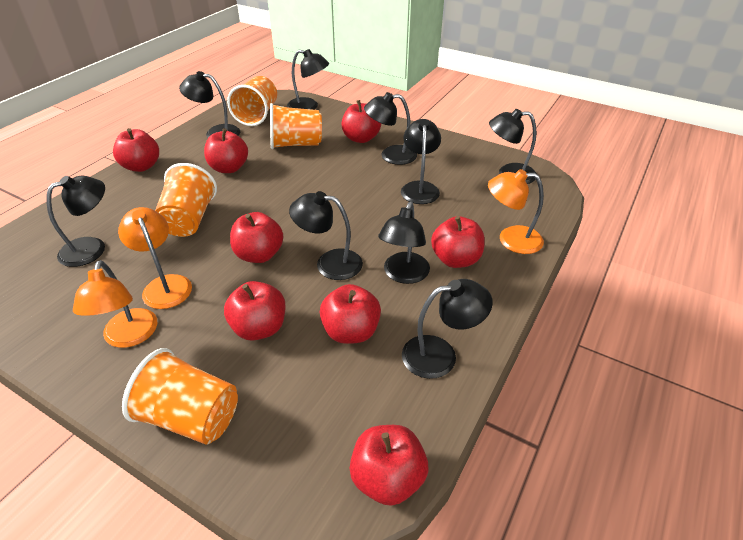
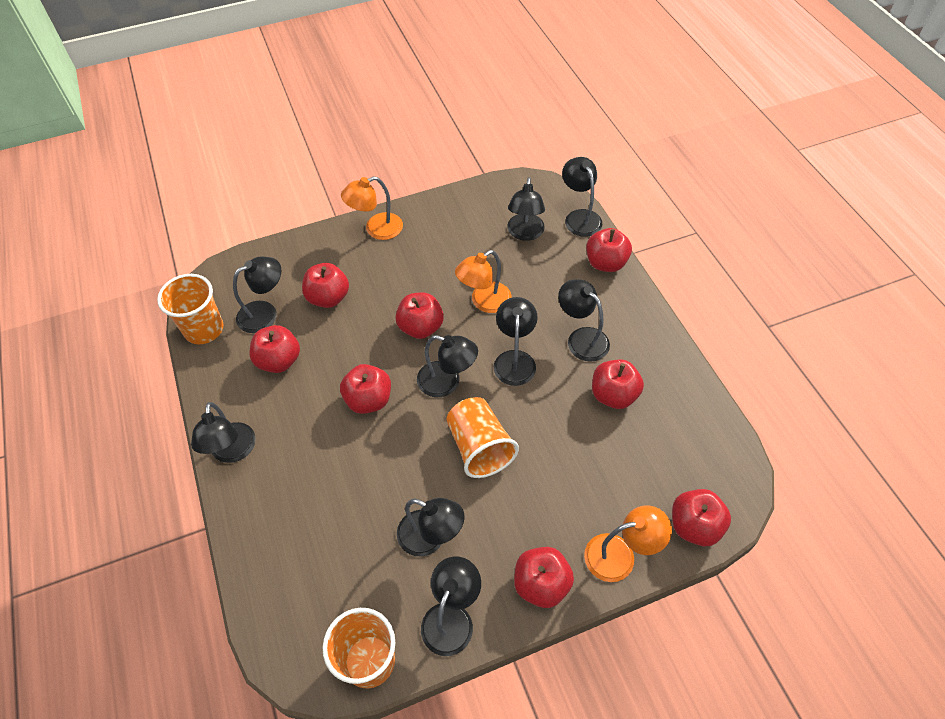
orange cup: 4 -> 3

